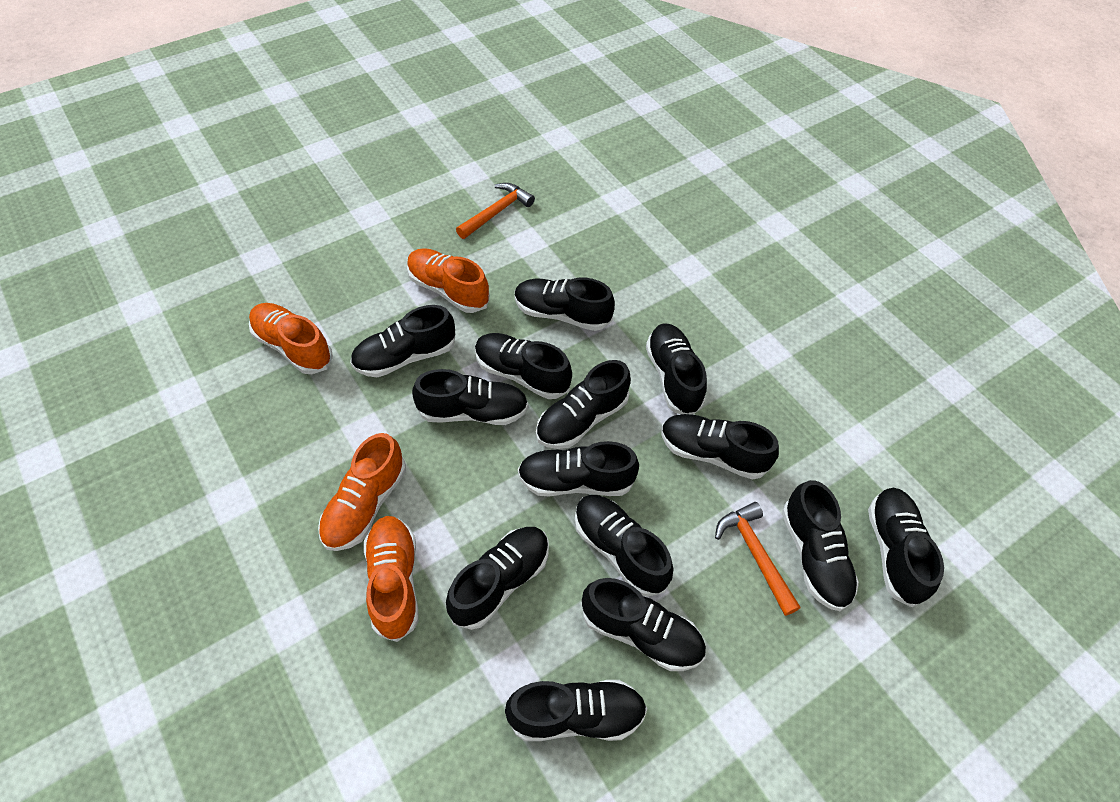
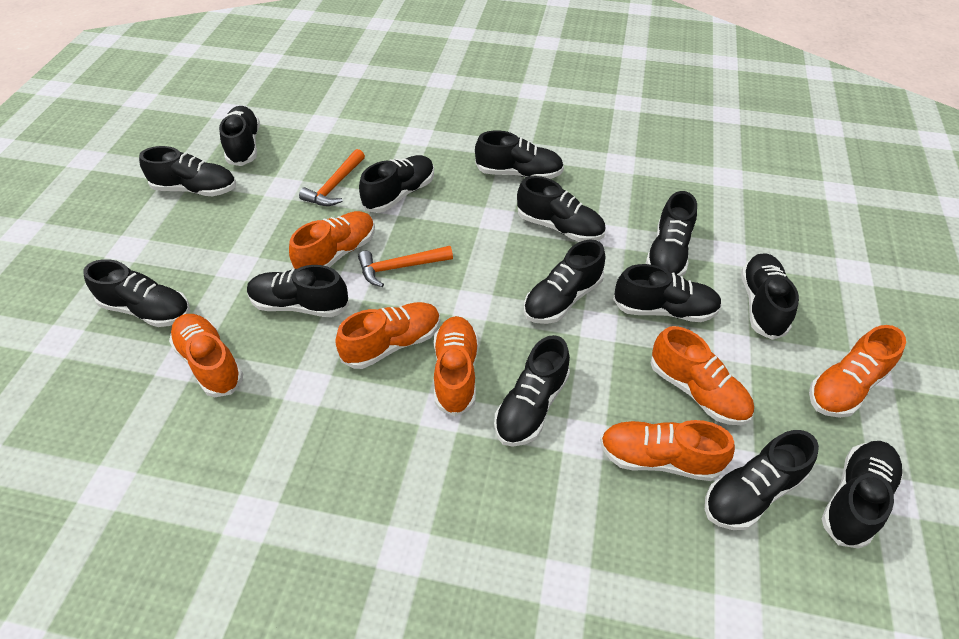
orange shoe: 4 -> 7

